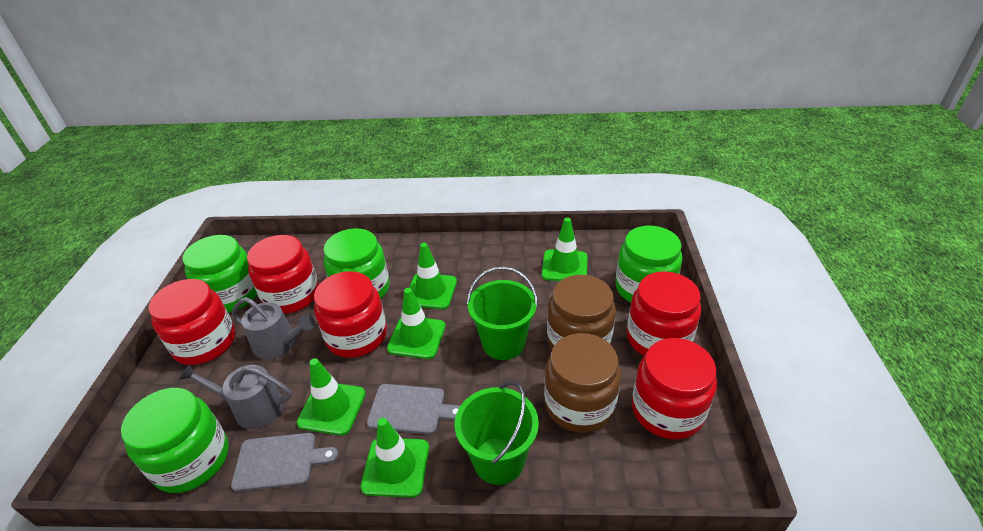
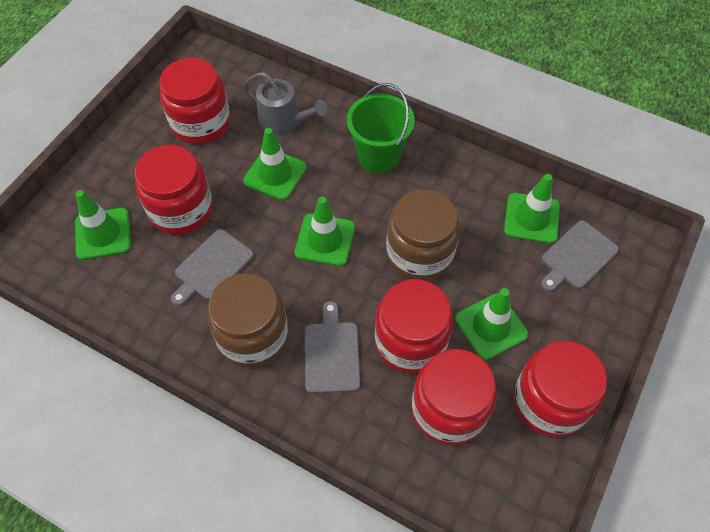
green bucket: 2 -> 1
green jar: 4 -> 0
grey cutting board: 2 -> 3
grey watering can: 2 -> 1

